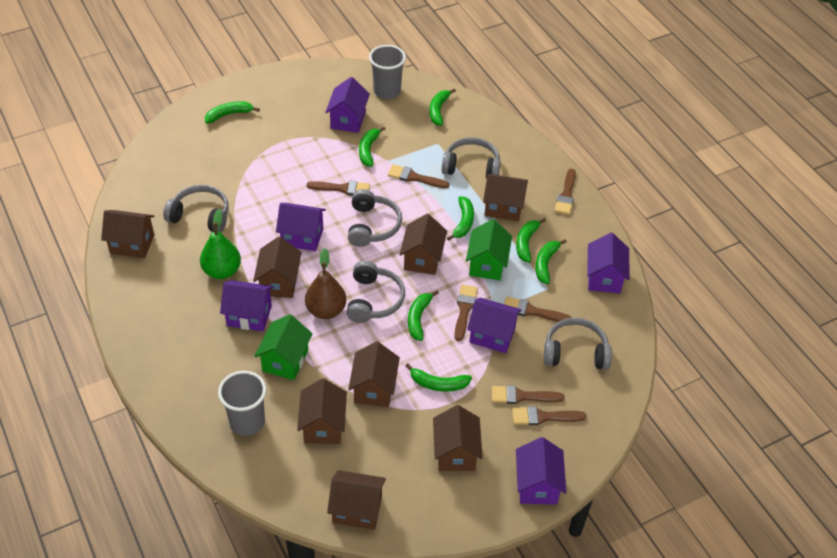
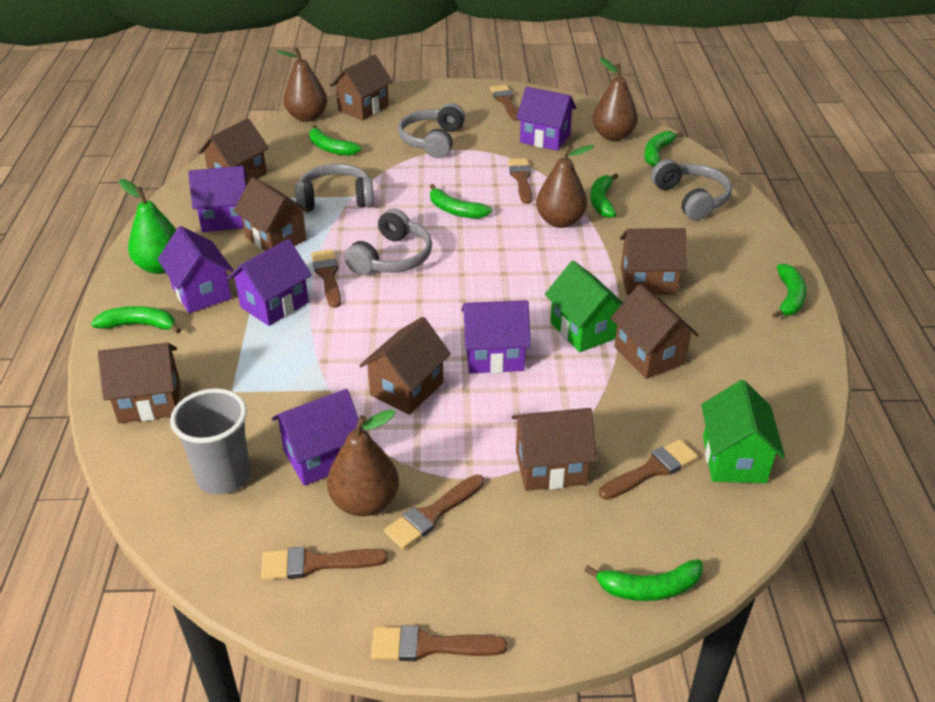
brown pear: 1 -> 4
green banana: 8 -> 7
grey cup: 2 -> 1
grey headphones: 5 -> 4

